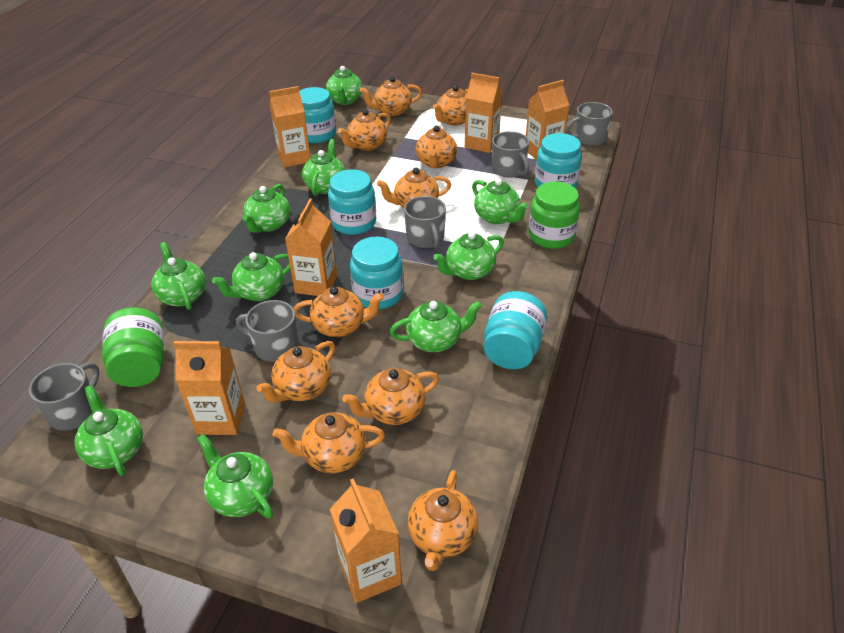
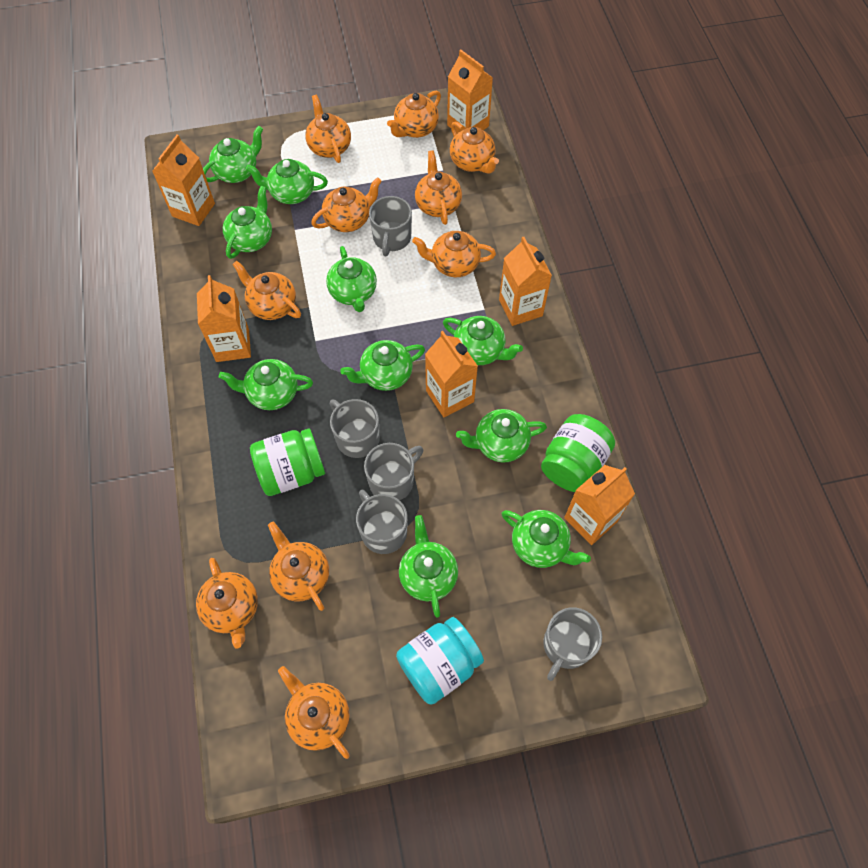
turquoise jar: 5 -> 1

